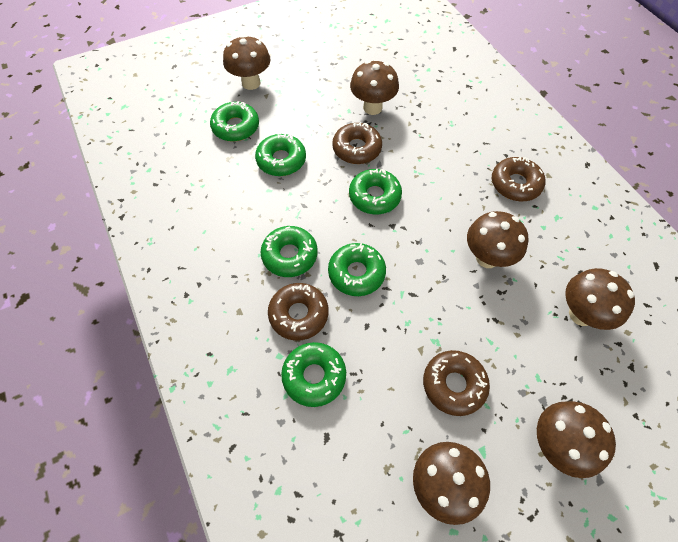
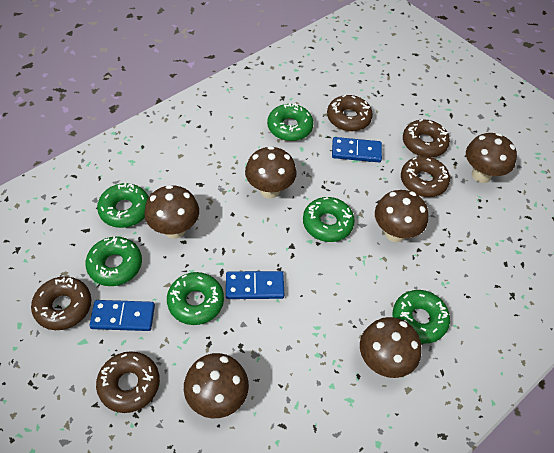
blue domino: 0 -> 3
brown donut: 4 -> 5

